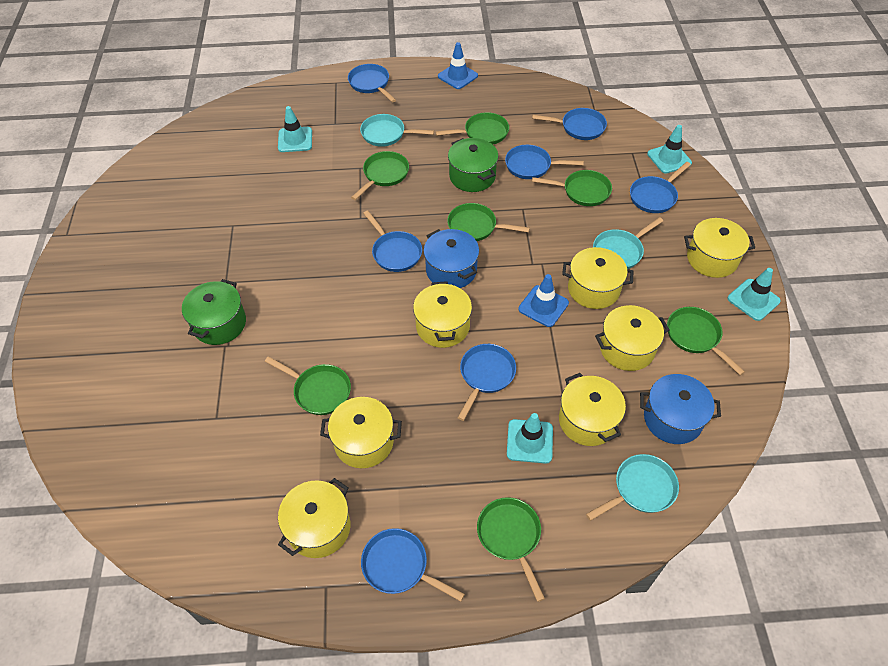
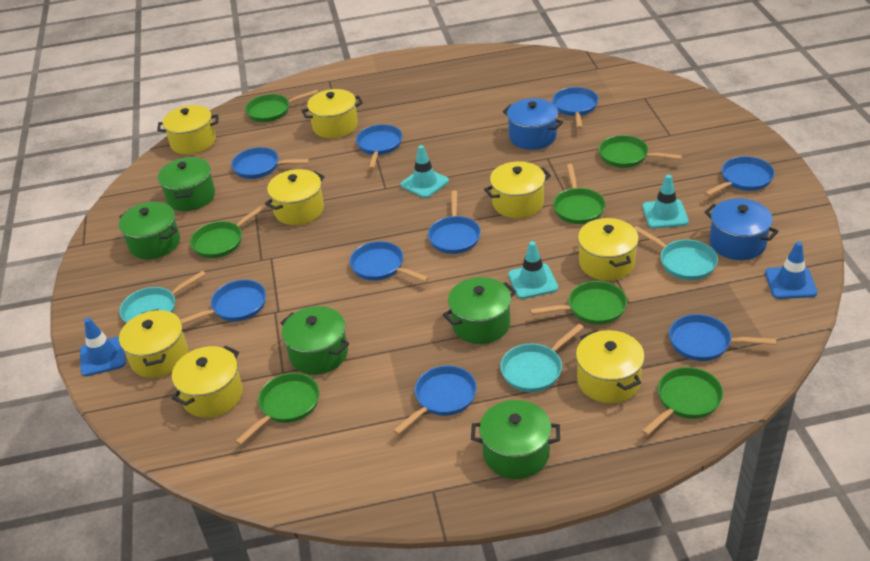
blue pan: 7 -> 9
green pot: 2 -> 5
turquoise traffic cone: 4 -> 3
yellow pot: 7 -> 8

